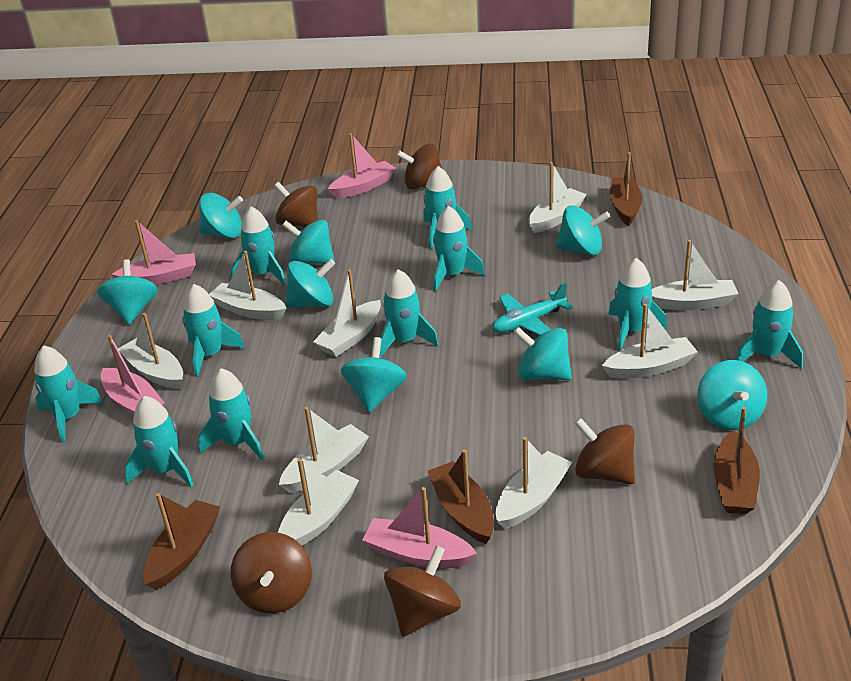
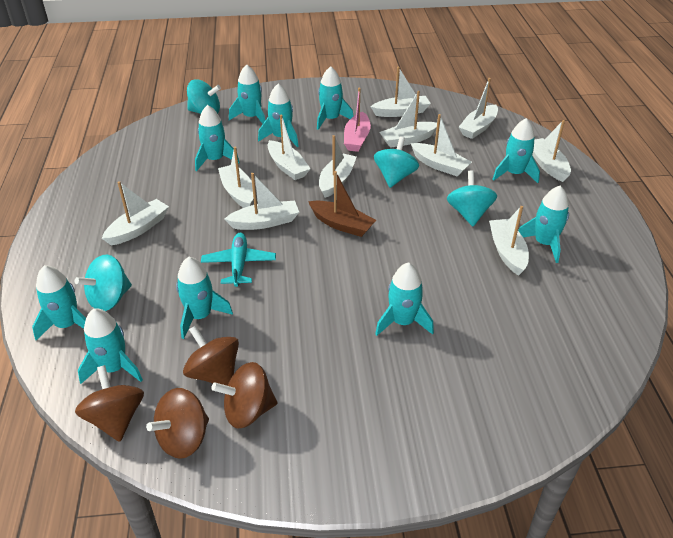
brown boat: 4 -> 1
brown spinning top: 5 -> 4
pink boat: 4 -> 1
turquoise spinning top: 8 -> 4
white boat: 9 -> 11

